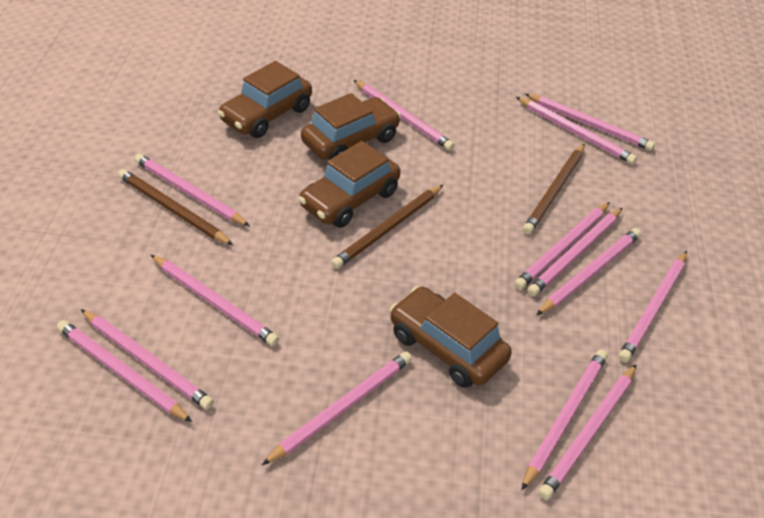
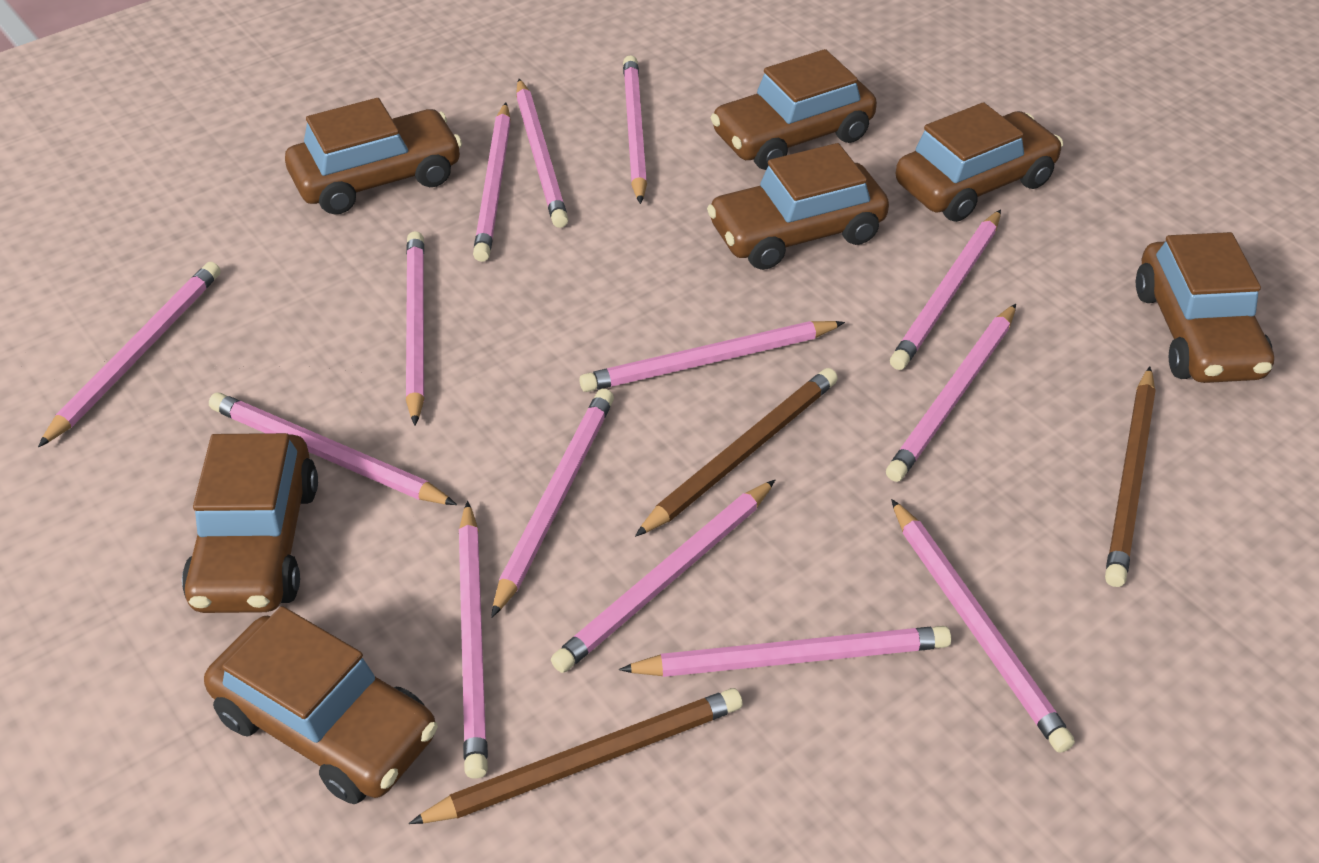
brown car: 4 -> 7

